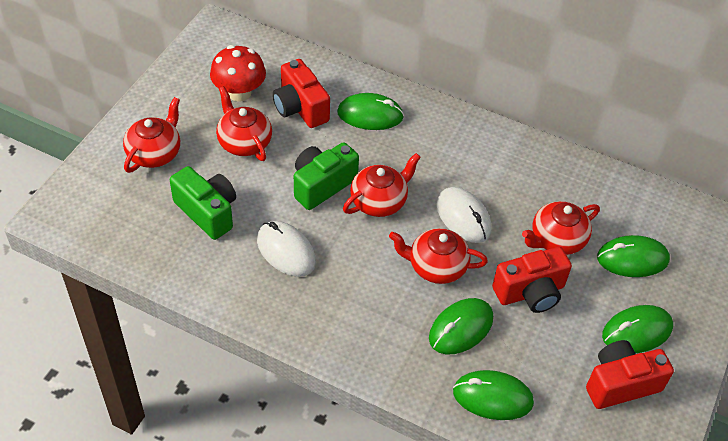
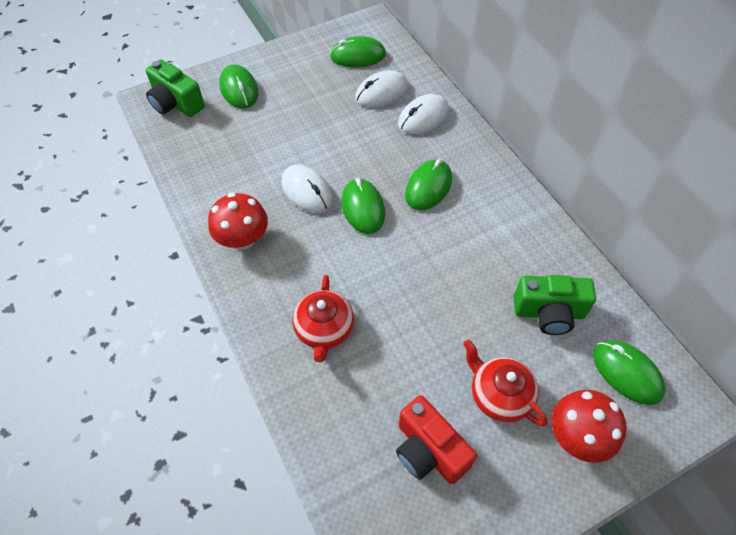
red camera: 3 -> 1
red mushroom: 1 -> 2
red teapot: 5 -> 2
white mouse: 2 -> 3

